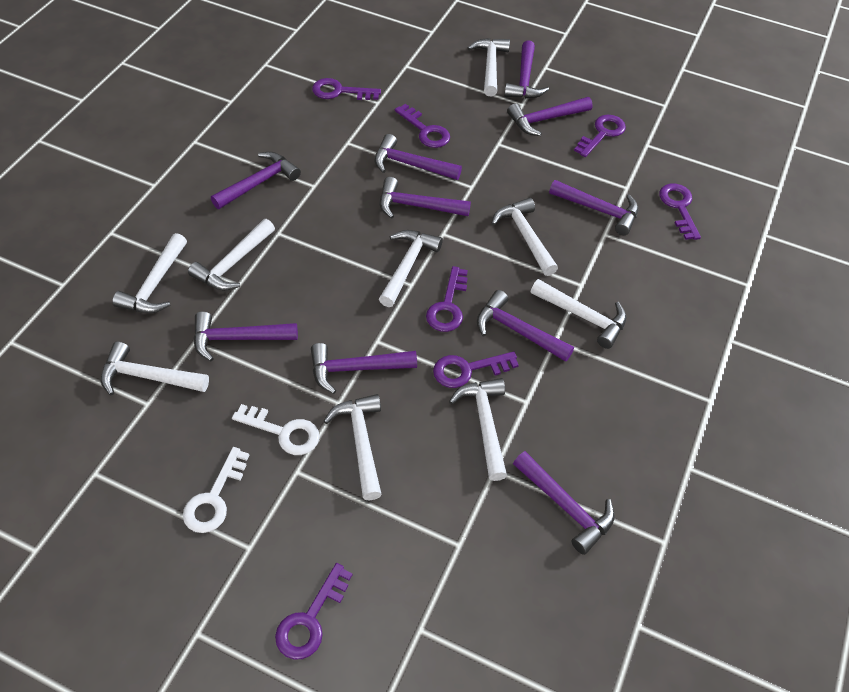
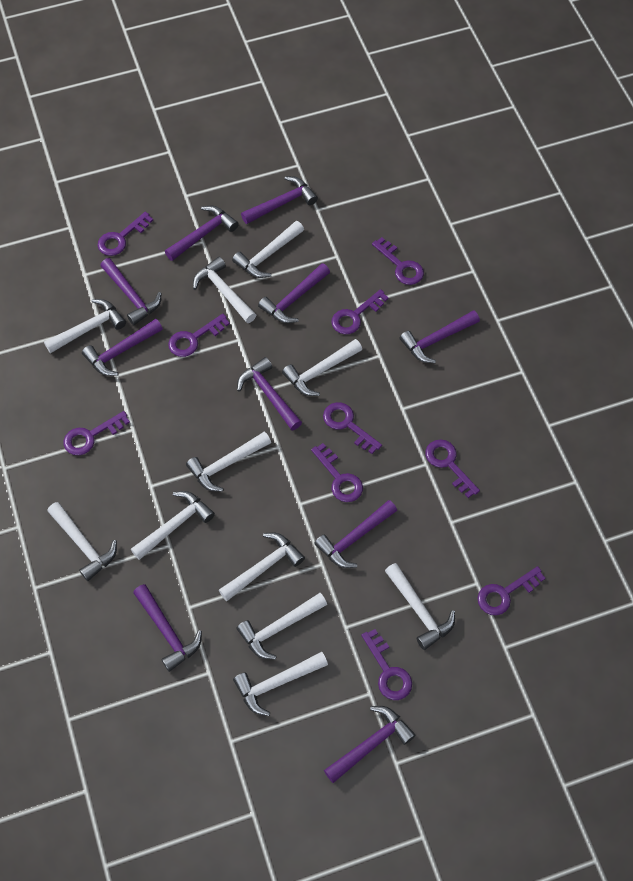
purple key: 7 -> 10
white hammer: 9 -> 11
white key: 2 -> 0

